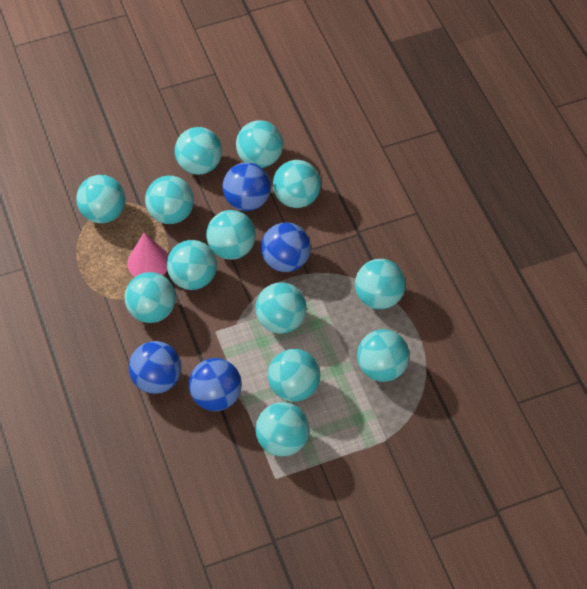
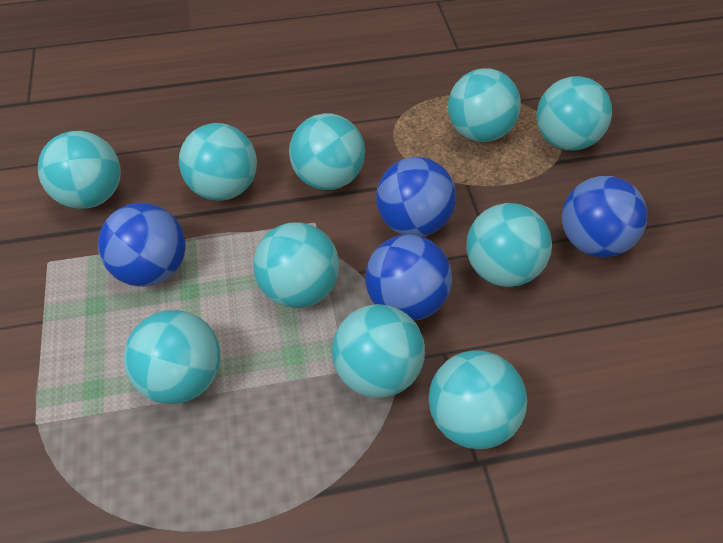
pink cone: 1 -> 0
turquoise ball: 13 -> 10

